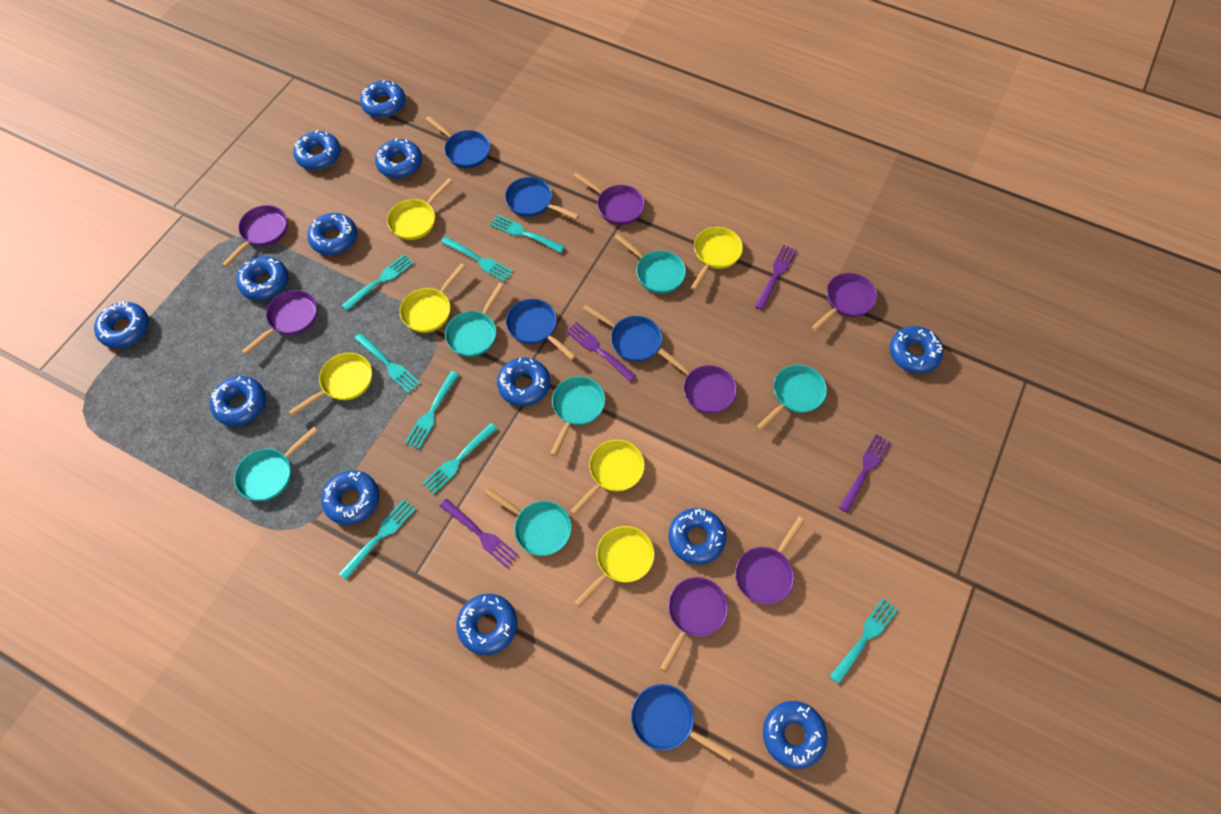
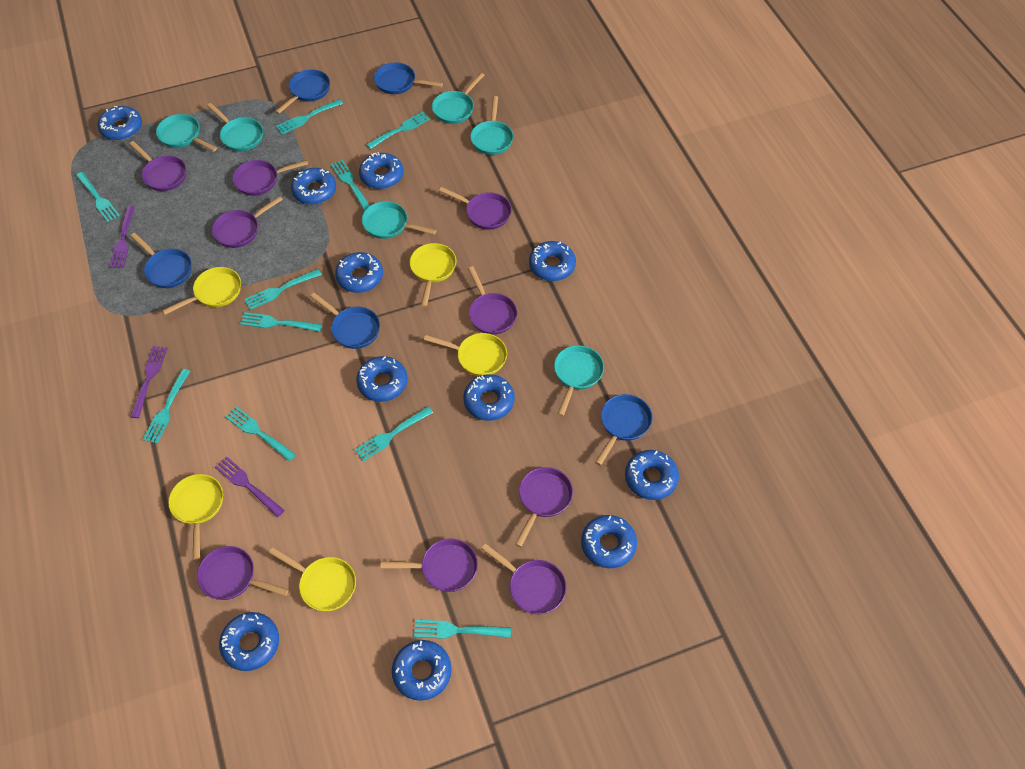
blue donut: 13 -> 11
purple fork: 4 -> 3
purple pan: 7 -> 9
turquoise fork: 8 -> 10
yellow pan: 6 -> 5

